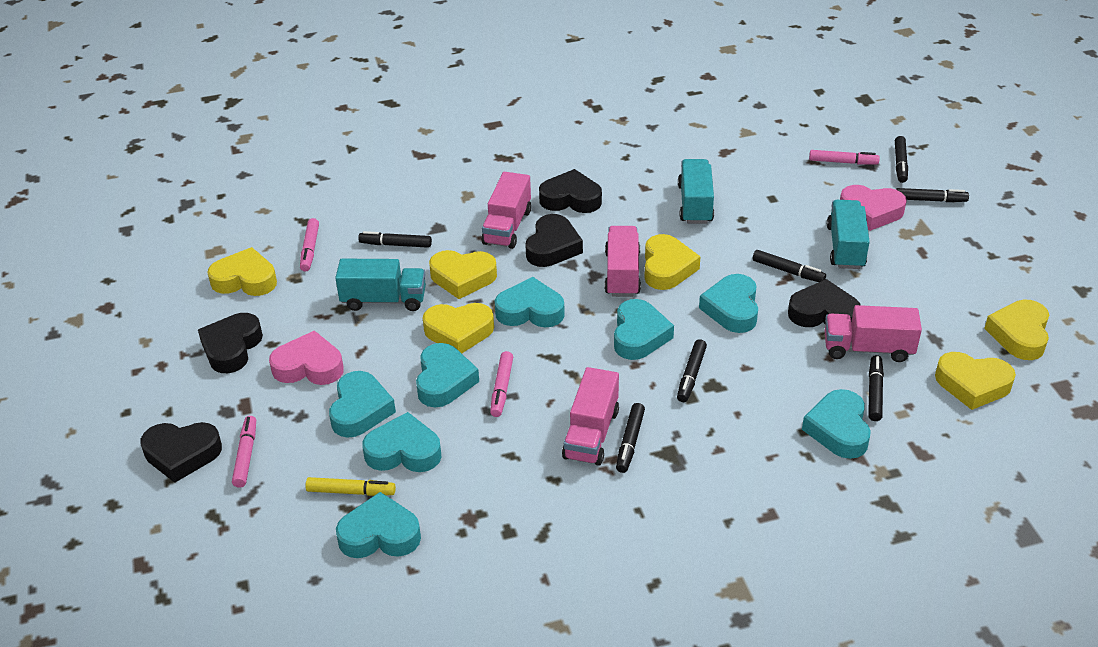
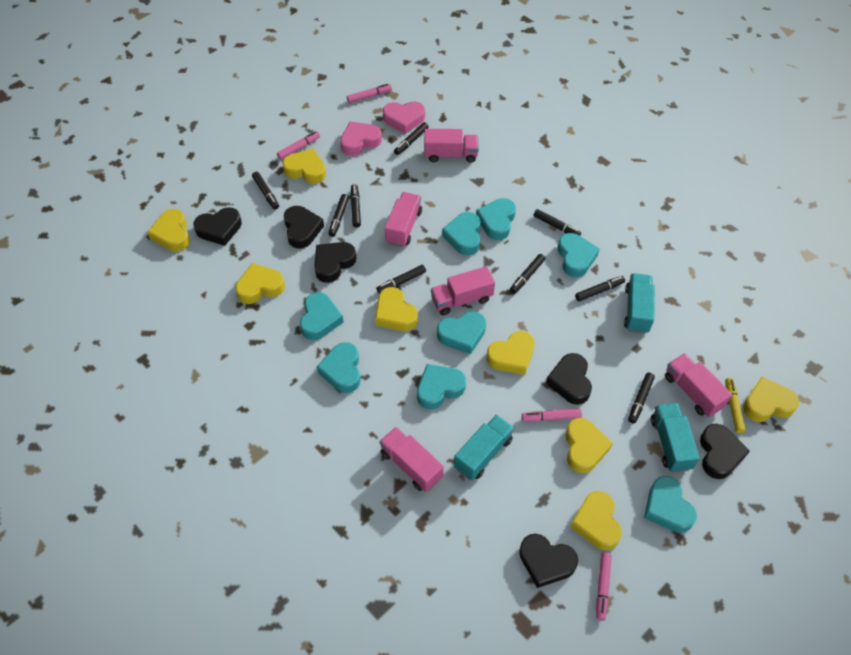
black heart: 5 -> 6
black marker: 7 -> 9
pink truck: 4 -> 5
yellow heart: 6 -> 8

